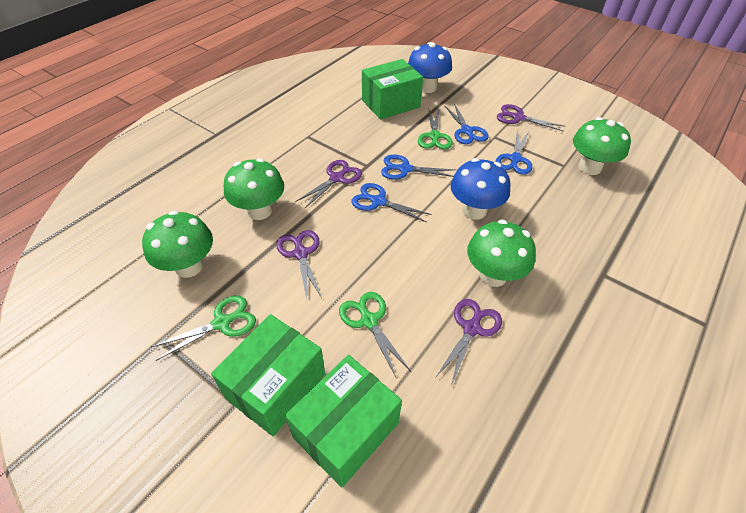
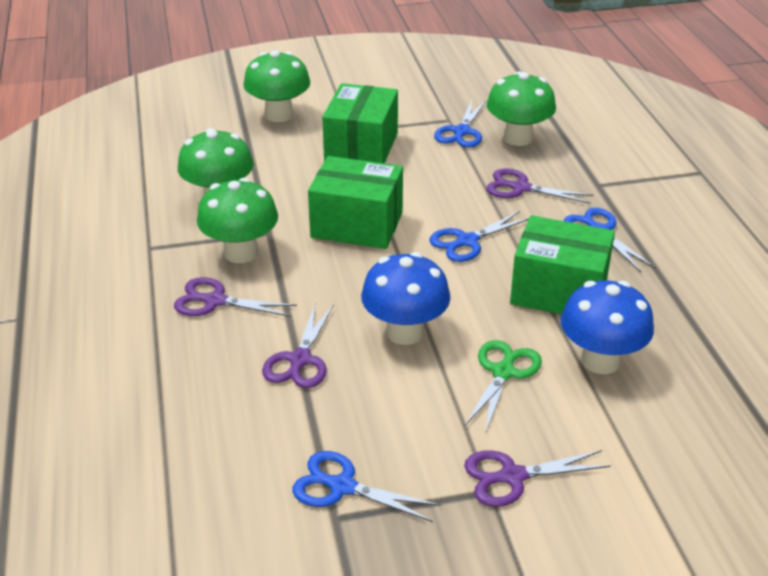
green scissors: 3 -> 1

